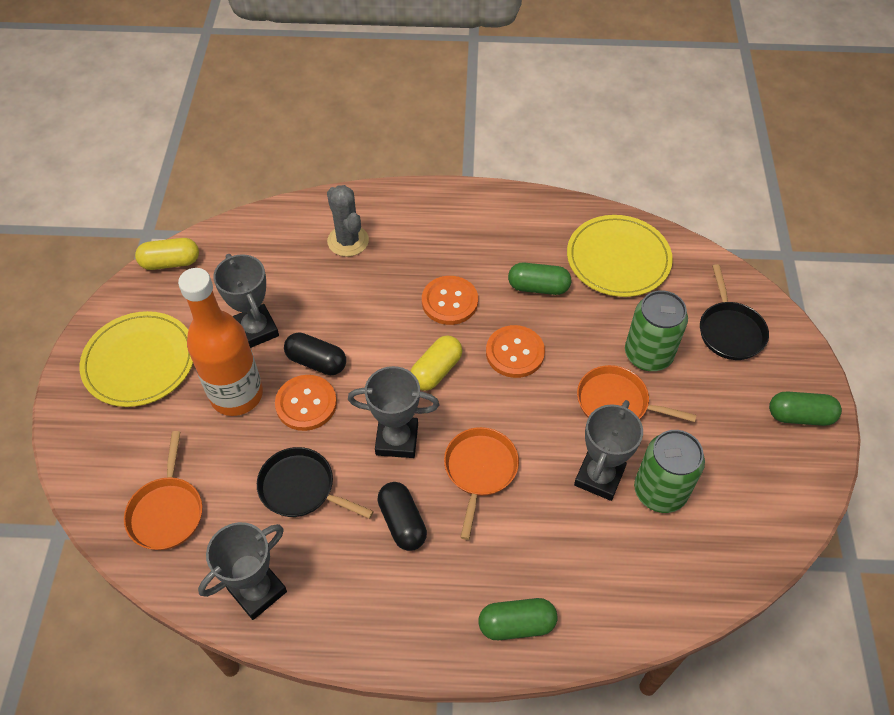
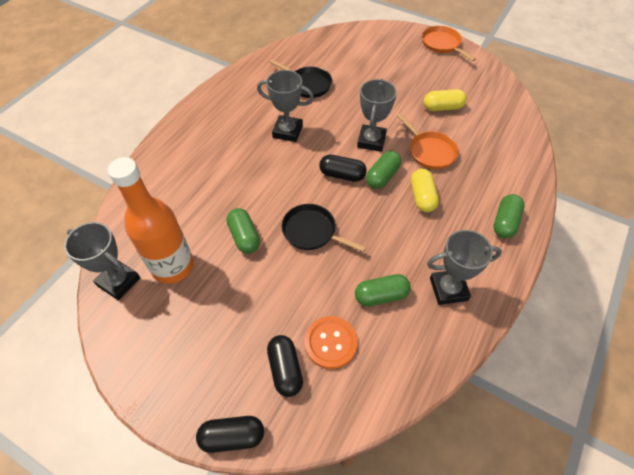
black capsule: 2 -> 3
green can: 2 -> 0
green capsule: 3 -> 4
grey cactus: 1 -> 0
orange button: 3 -> 1
orange pan: 3 -> 2
yellow plate: 2 -> 0

